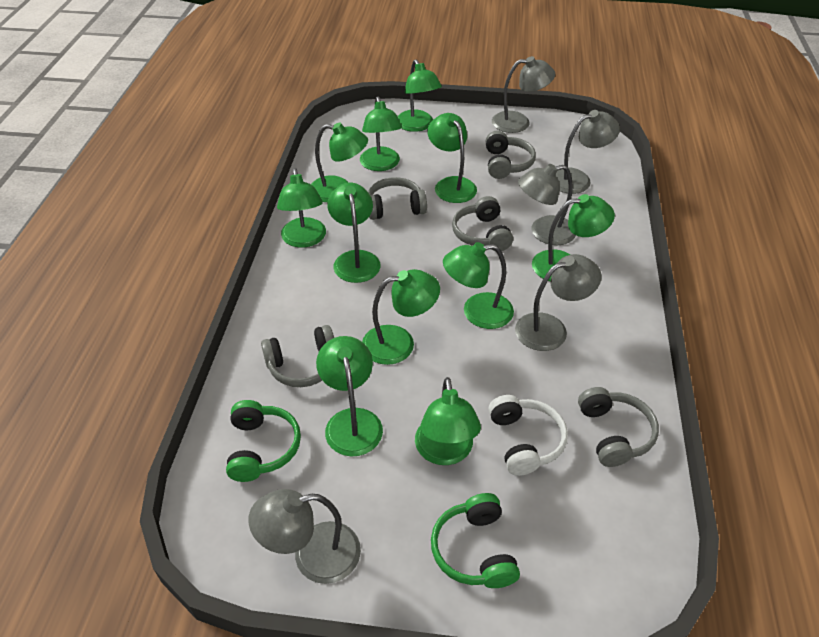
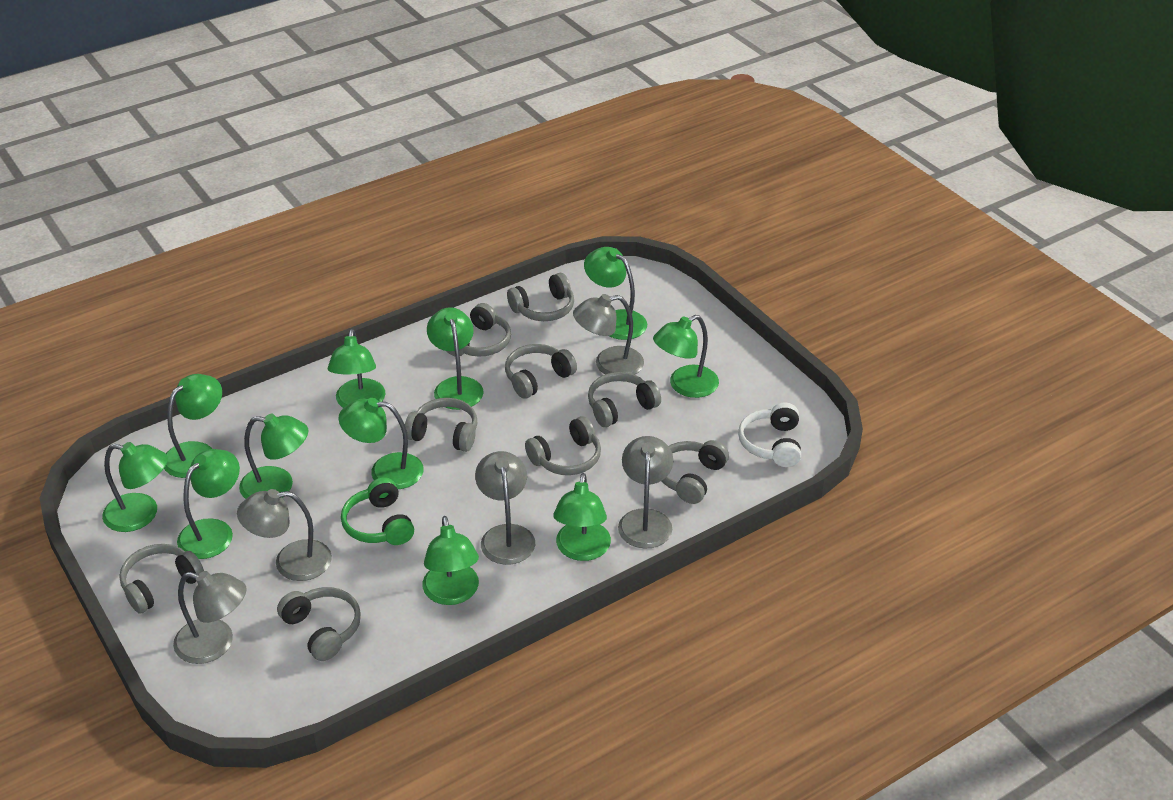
green headphones: 2 -> 1
grey headphones: 5 -> 9

